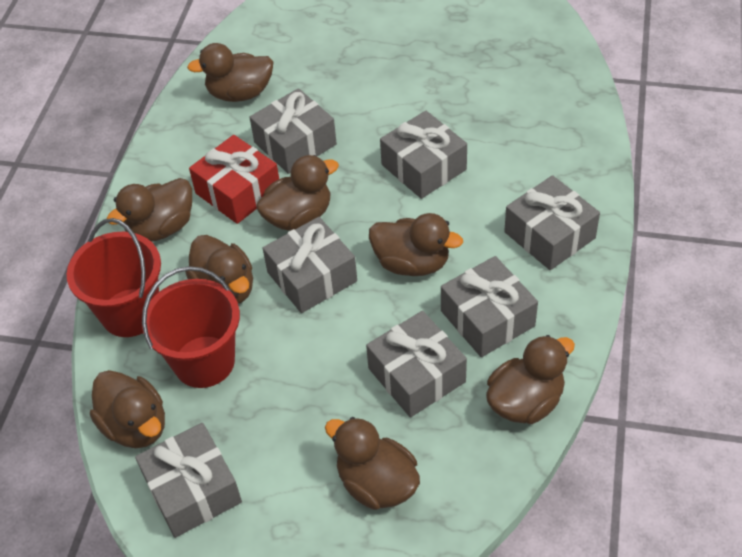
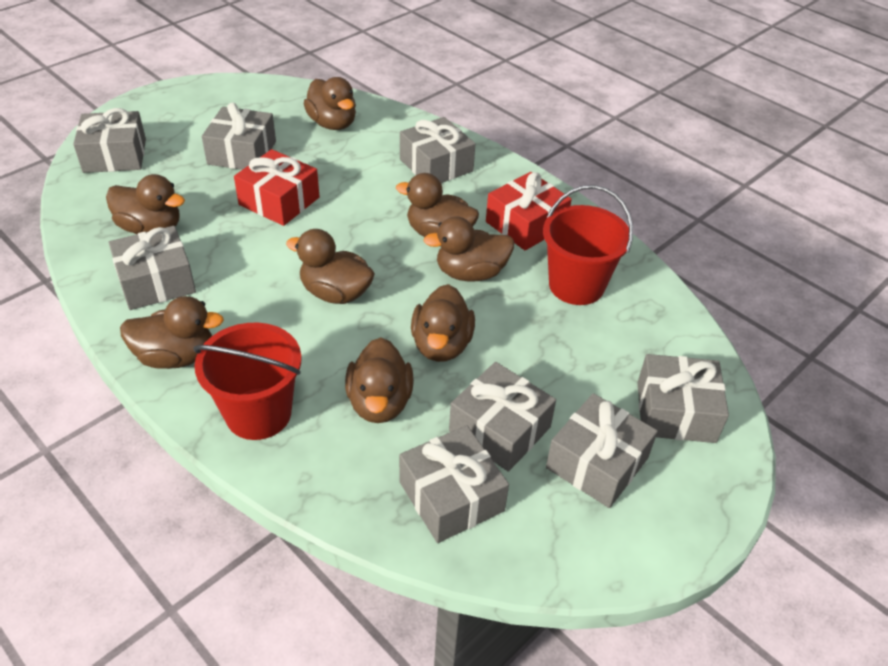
grey gift: 7 -> 8
red gift: 1 -> 2

